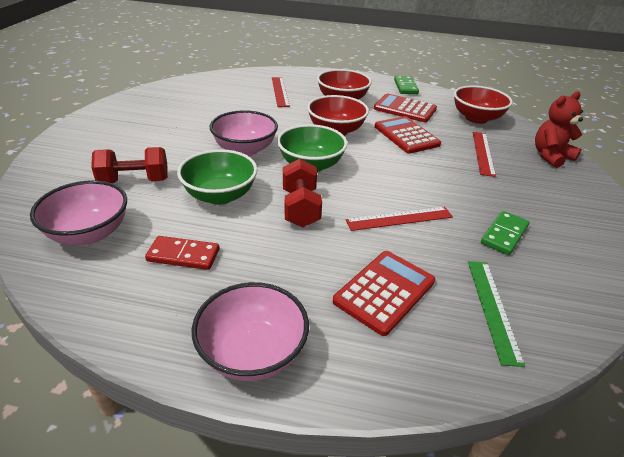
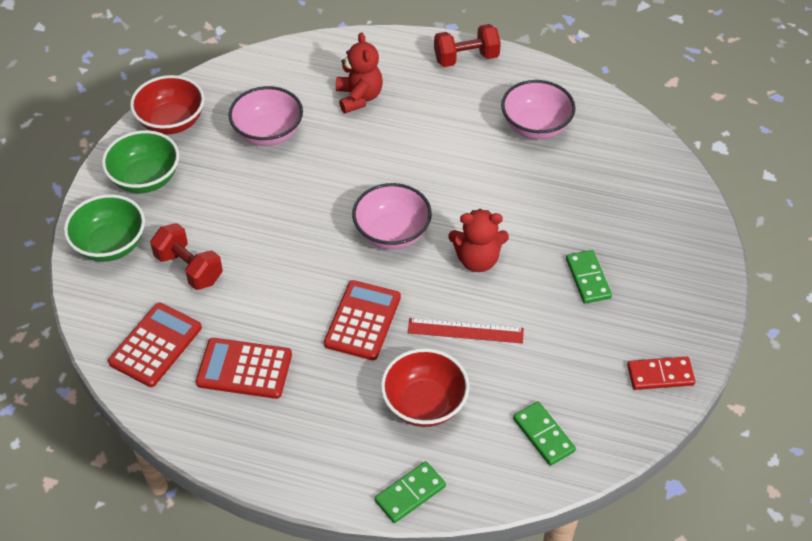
green domino: 2 -> 3
green ruler: 1 -> 0
red bowl: 3 -> 2
red ruler: 3 -> 1
red teddy bear: 1 -> 2

